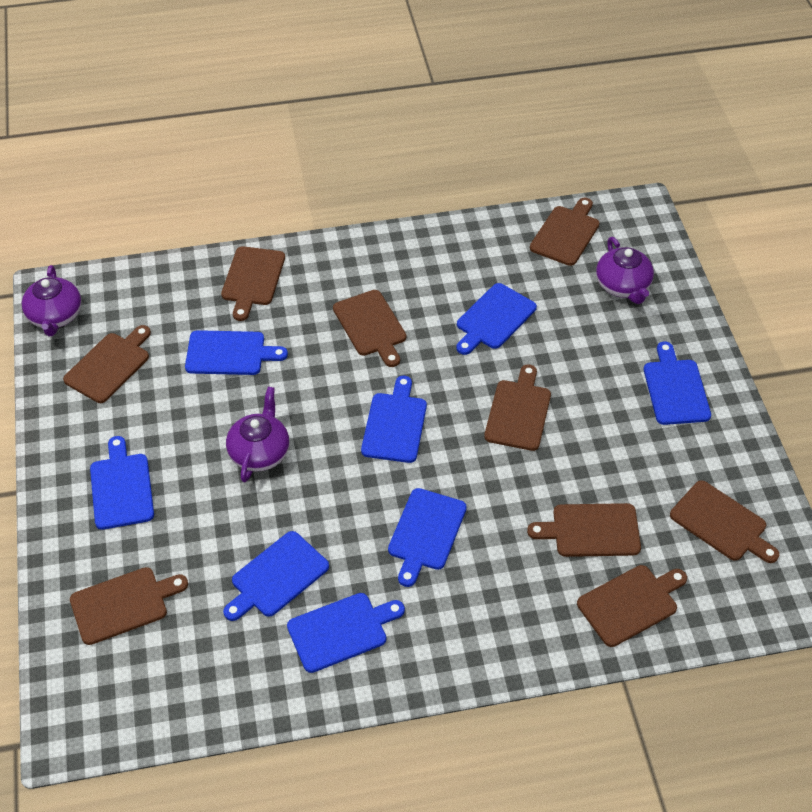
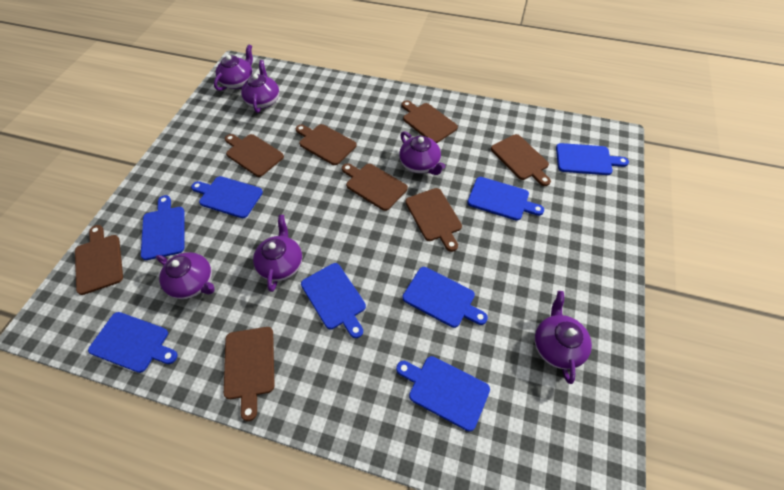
brown cutting board: 9 -> 8
purple teapot: 3 -> 6

